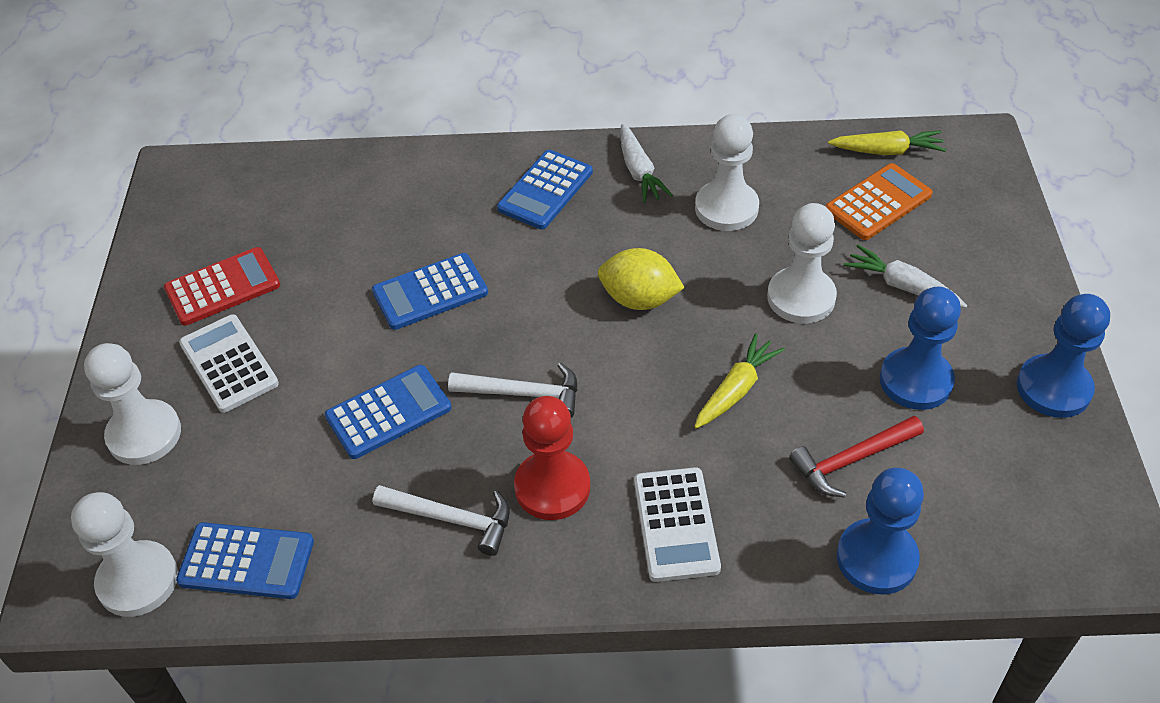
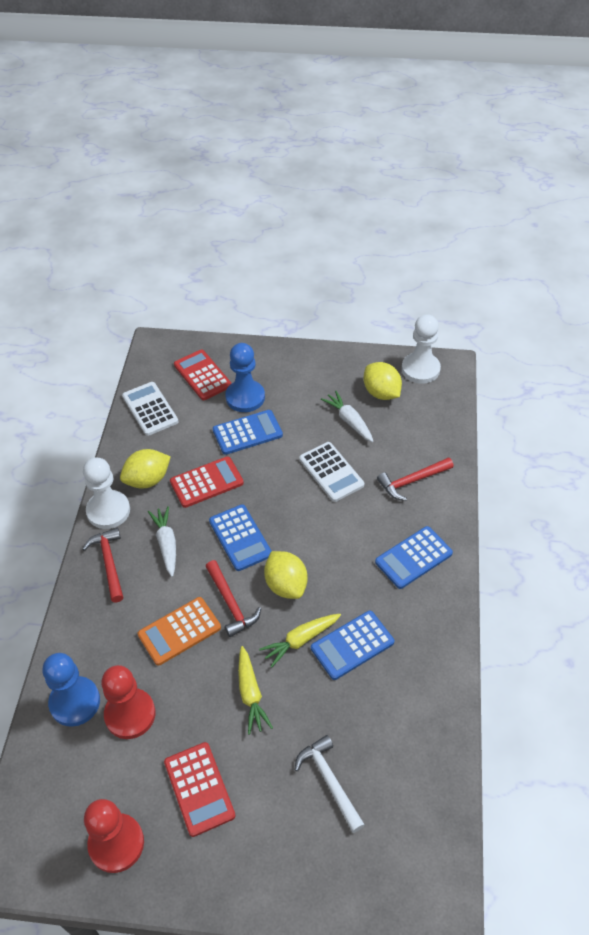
blue pawn: 3 -> 2
red calculator: 1 -> 3
red hammer: 1 -> 3
red pawn: 1 -> 2
white hammer: 2 -> 1
white pawn: 4 -> 2
yellow lemon: 1 -> 3

